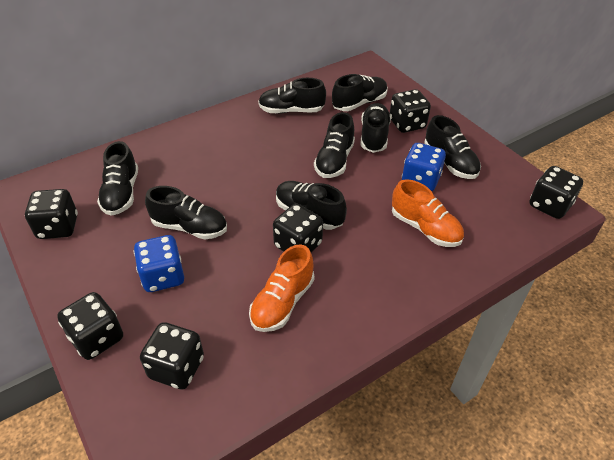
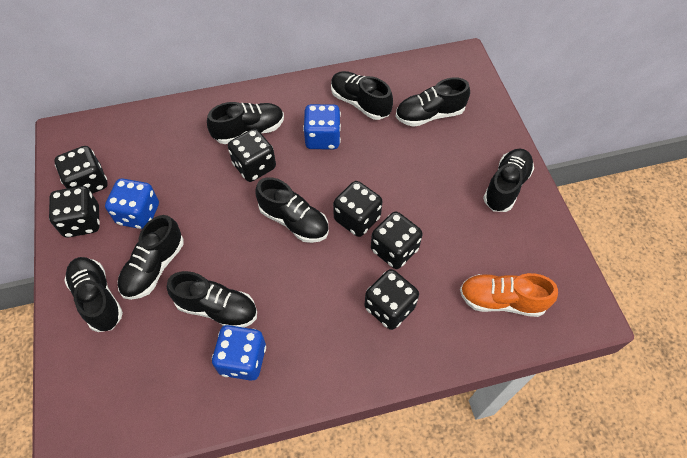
blue dice: 2 -> 3
orange shoe: 2 -> 1

